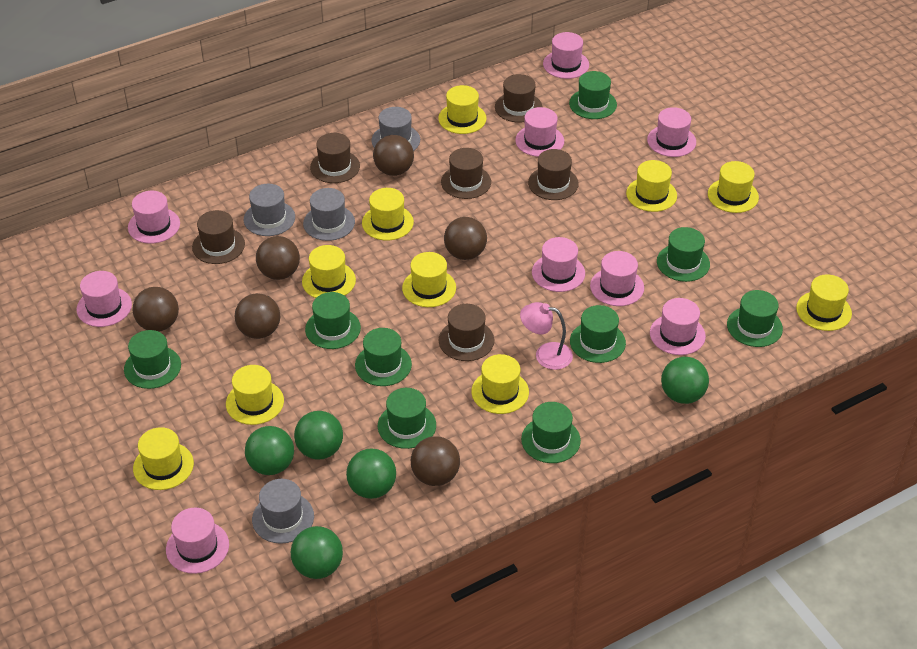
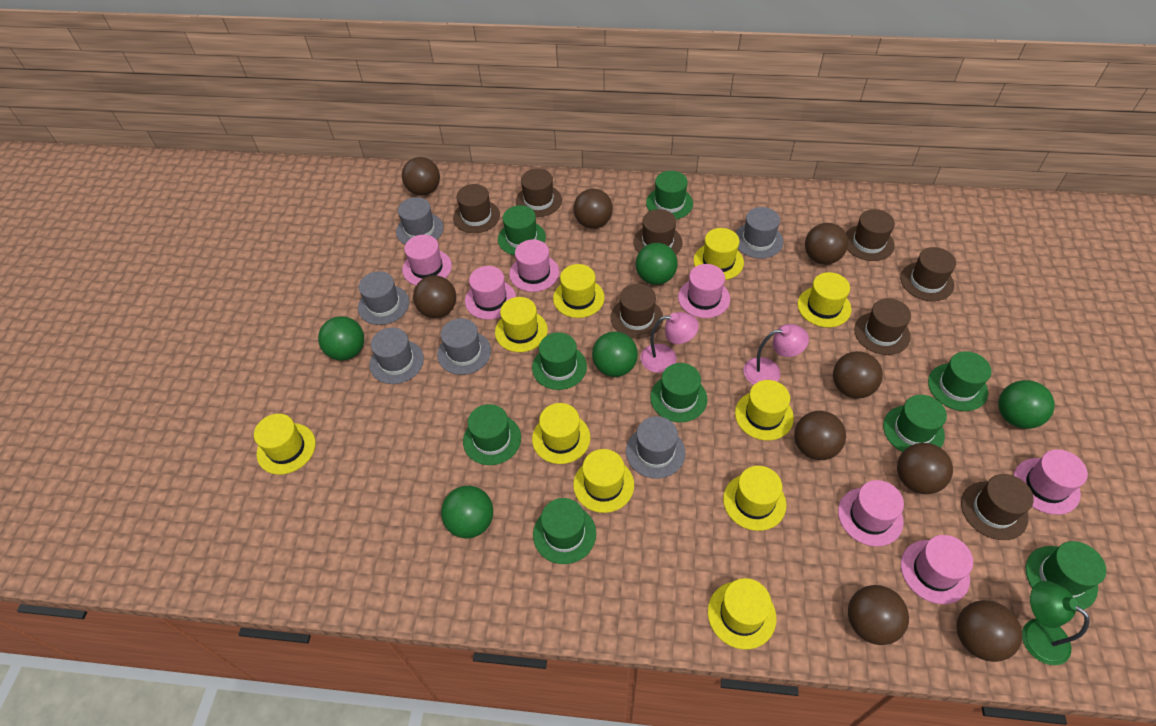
brown ball: 6 -> 9
brown hat: 6 -> 8
green lamp: 0 -> 1
grey hat: 4 -> 6
pink hat: 9 -> 7
pink lamp: 1 -> 2

